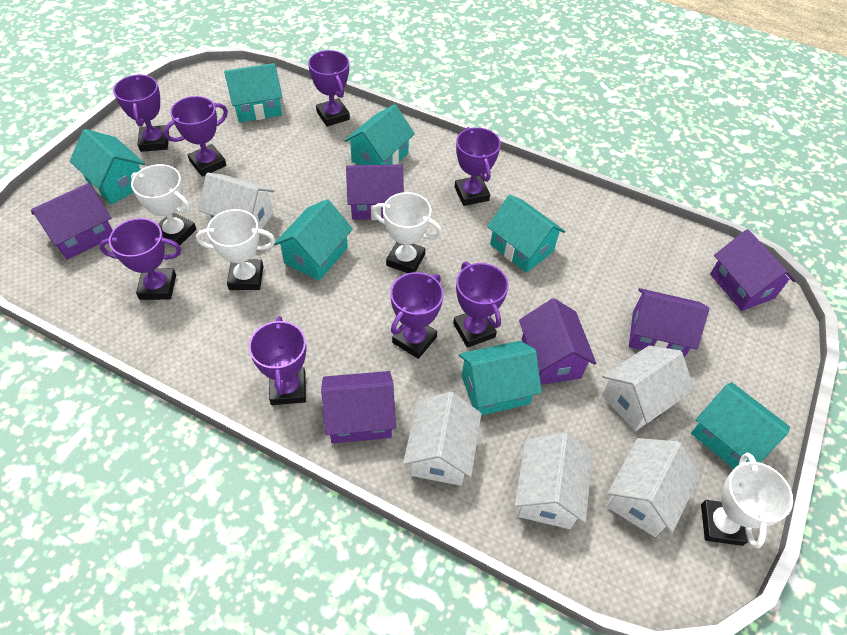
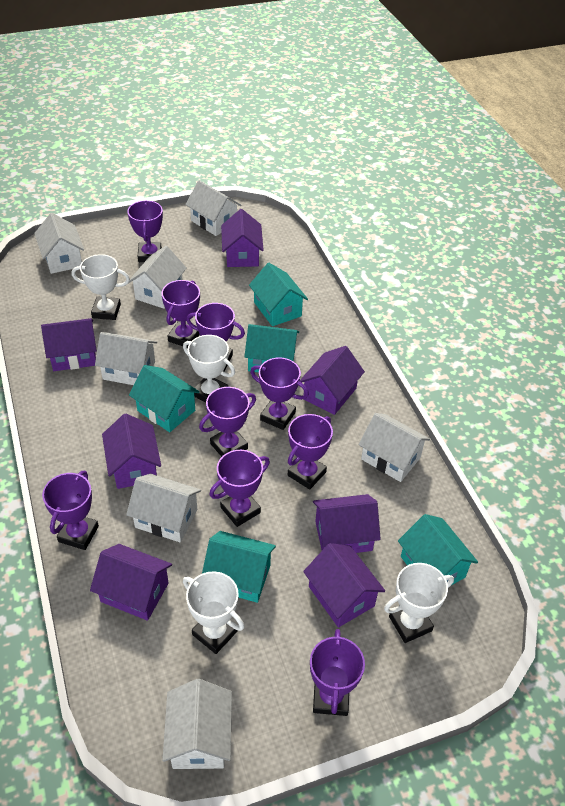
purple house: 6 -> 7
purple trophy: 8 -> 9
turquoise house: 7 -> 5
white house: 5 -> 7

